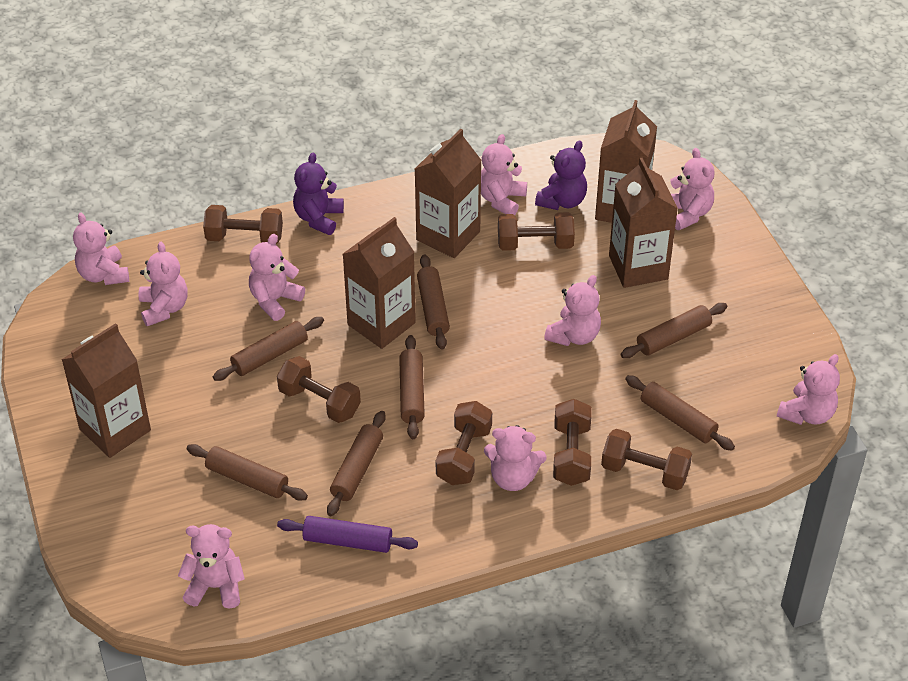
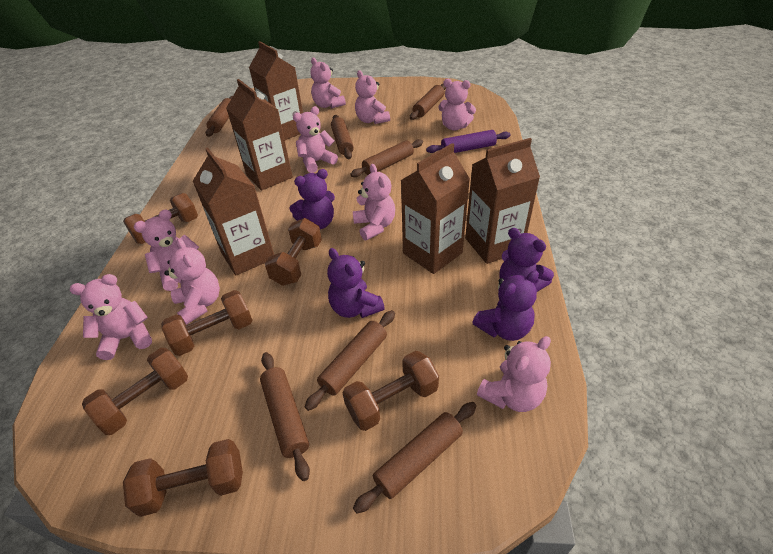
purple teddy bear: 2 -> 4

